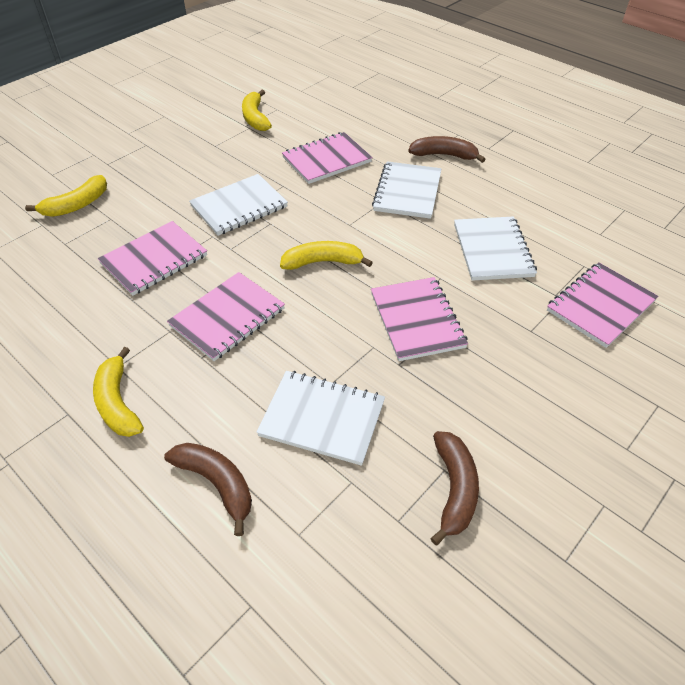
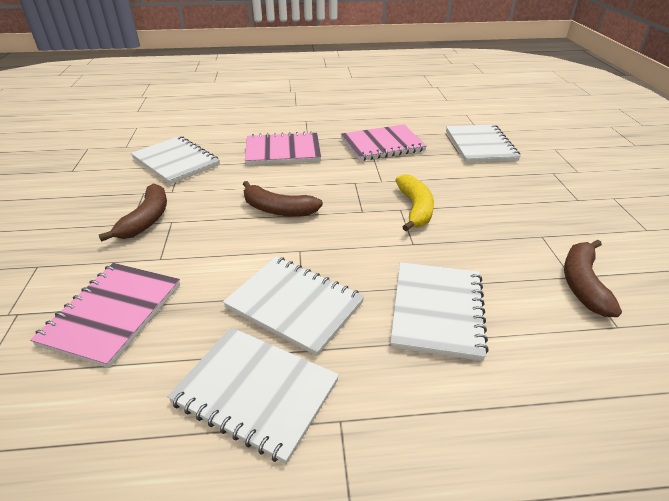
pink notebook: 5 -> 3
white notebook: 4 -> 5
yellow banana: 4 -> 1

